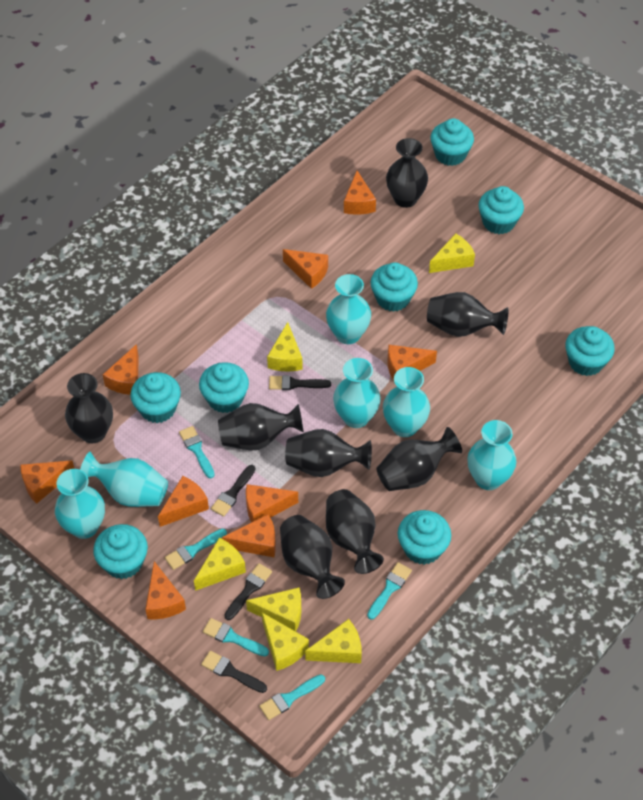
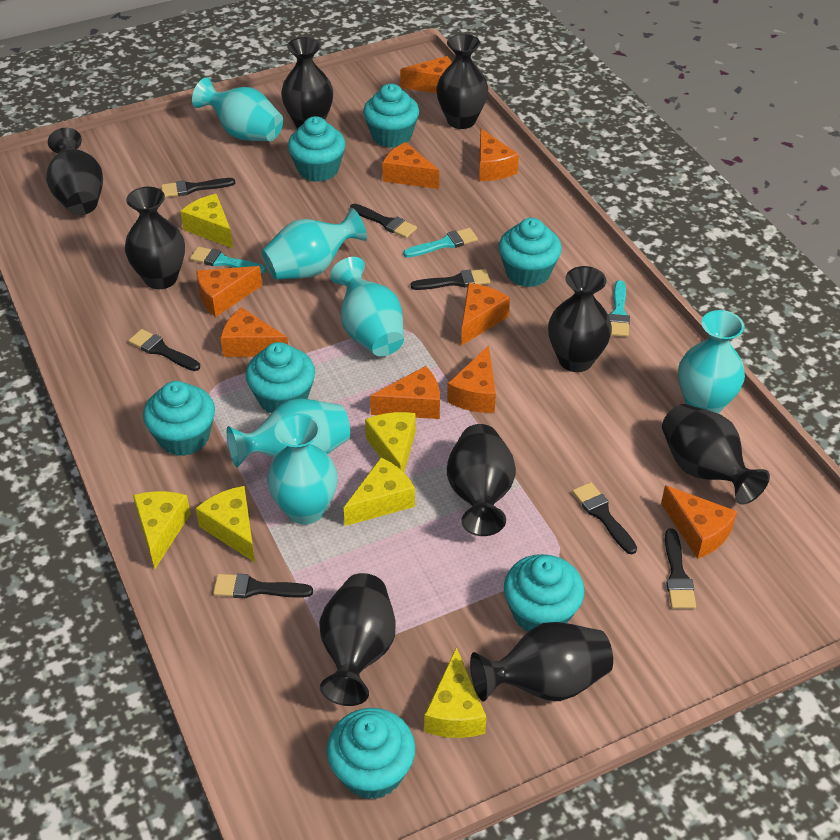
black brush: 4 -> 7
black vase: 8 -> 9
turquoise brush: 5 -> 3
turquoise cupcake: 8 -> 7

